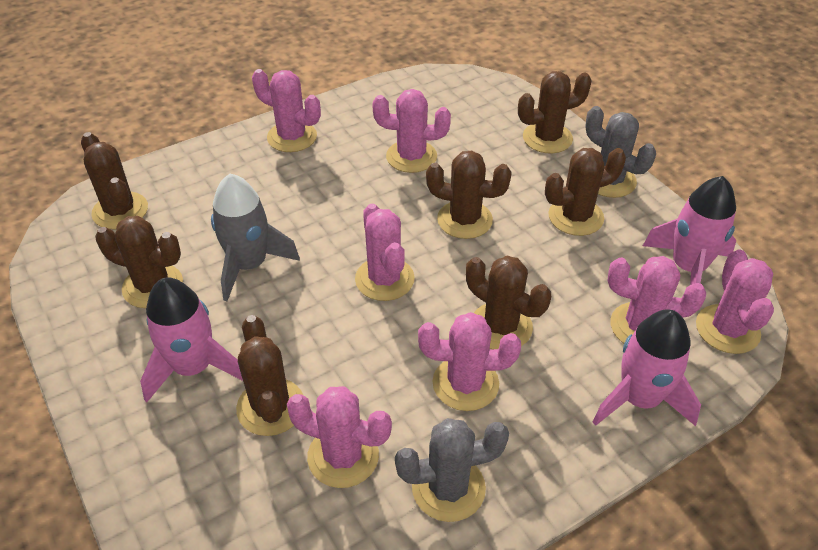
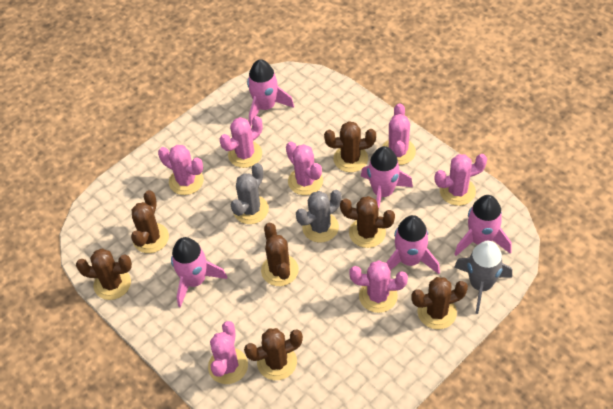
pink rocket: 3 -> 5

